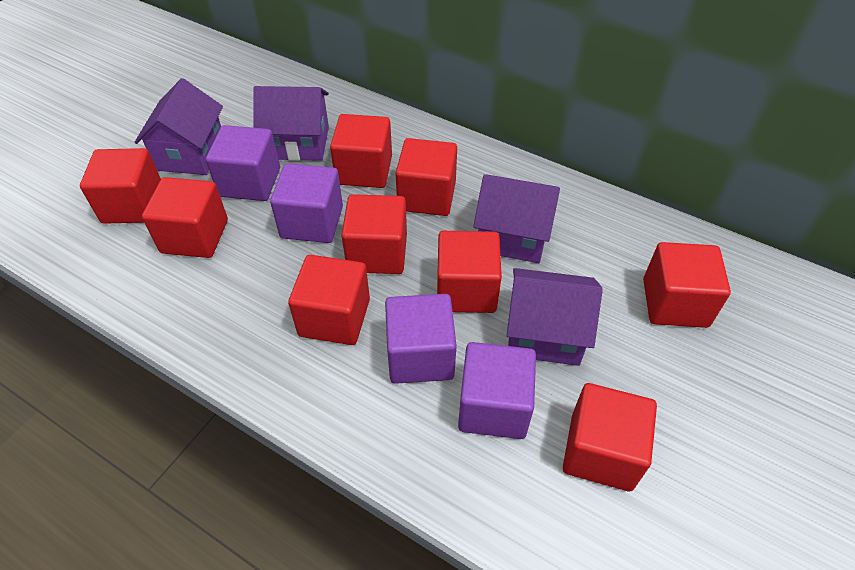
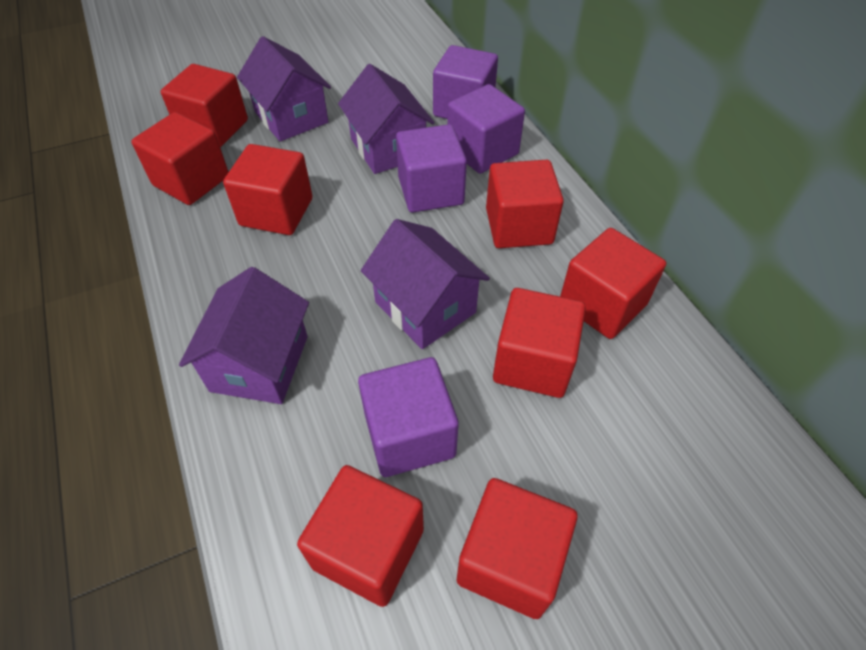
red cube: 9 -> 8

